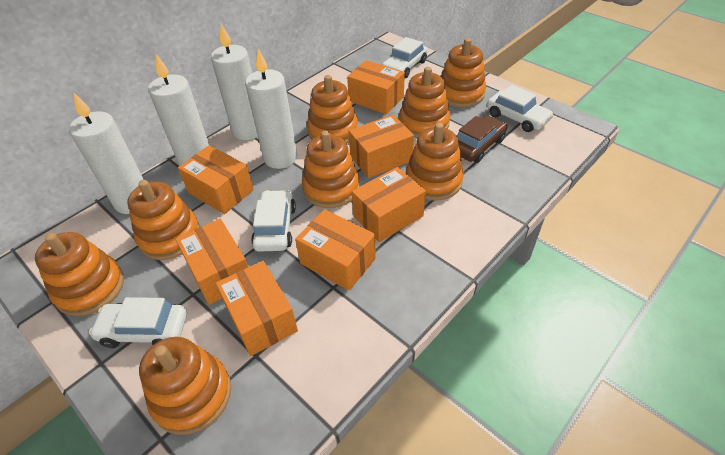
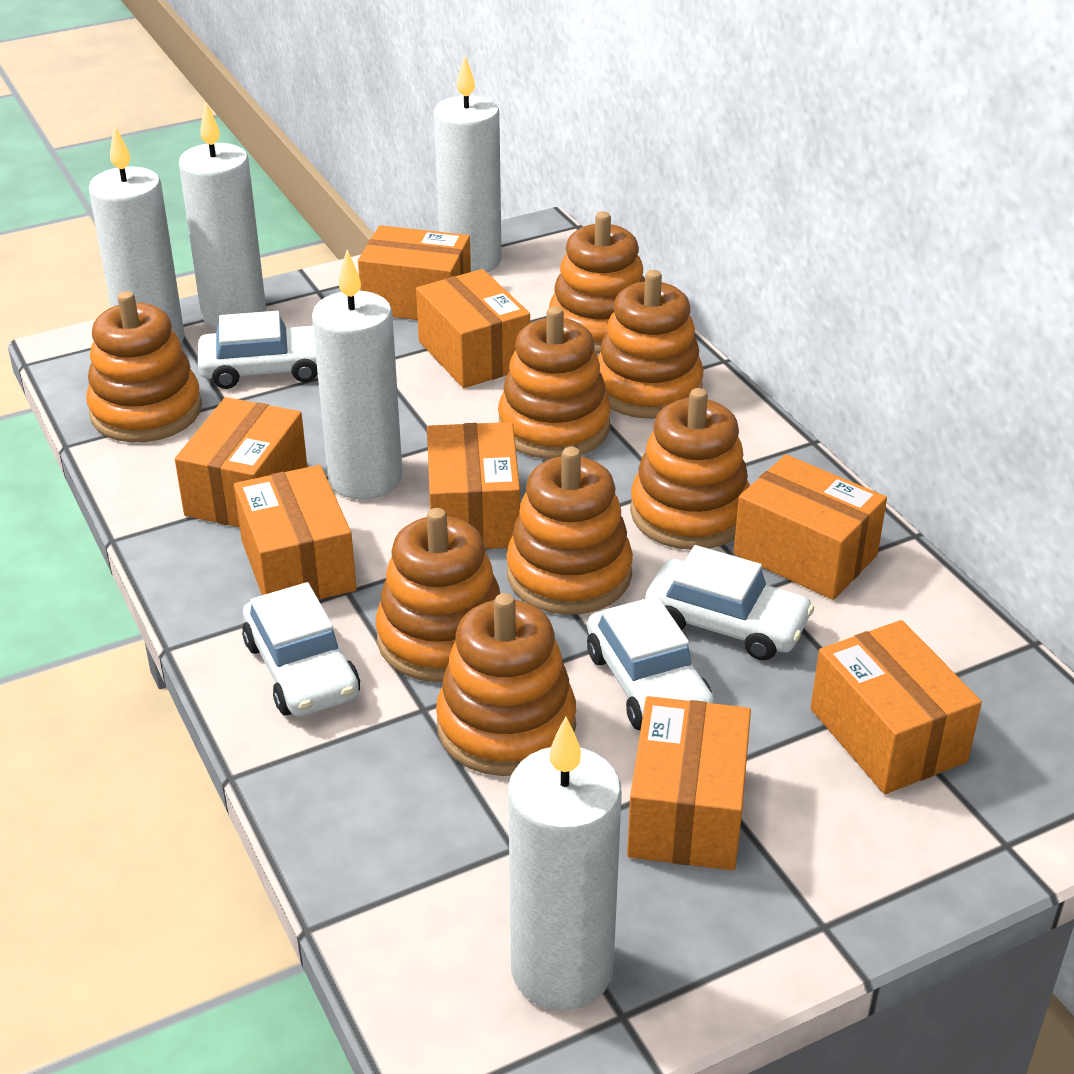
brown car: 1 -> 0
orange box: 7 -> 8
white candle: 4 -> 5

